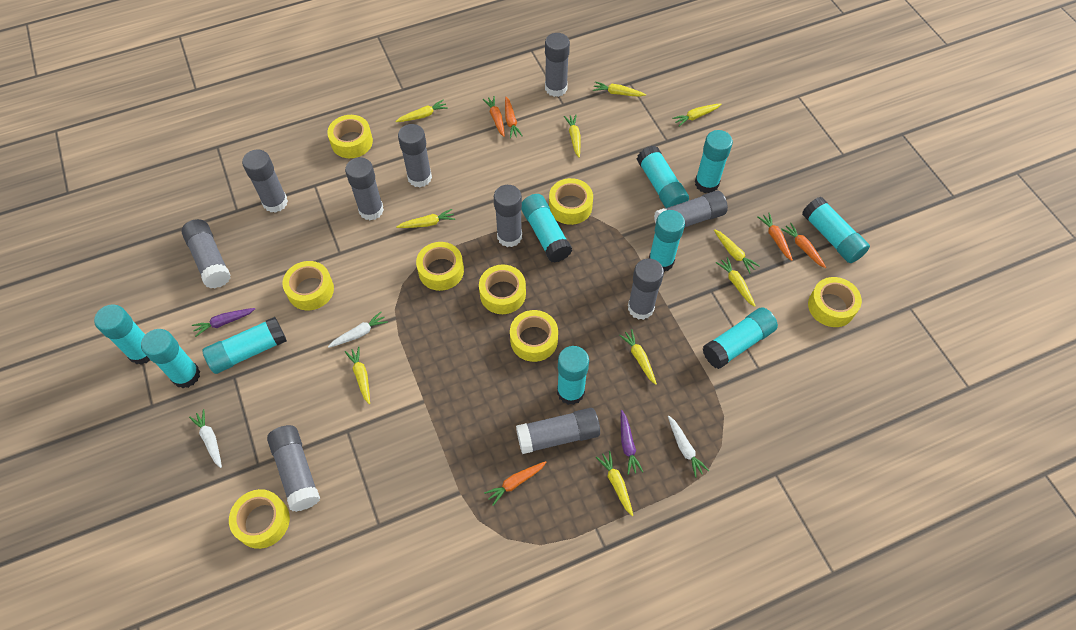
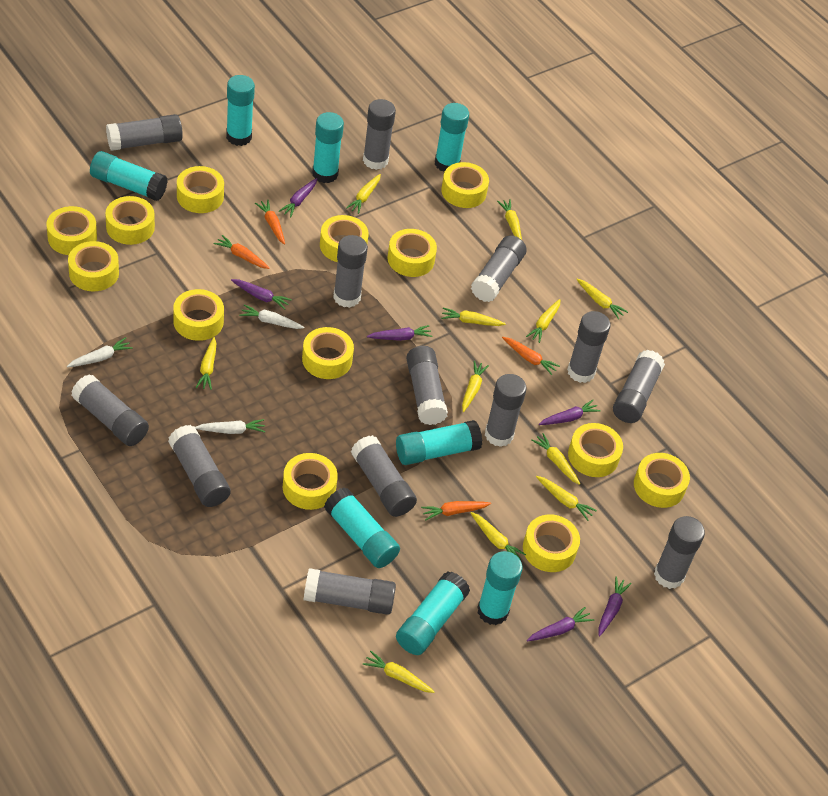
grey glue stick: 10 -> 13
orange carrot: 5 -> 4
purple carrot: 2 -> 6
turquoise glue stick: 10 -> 8
yellow carrot: 10 -> 11
yellow tape: 8 -> 13

